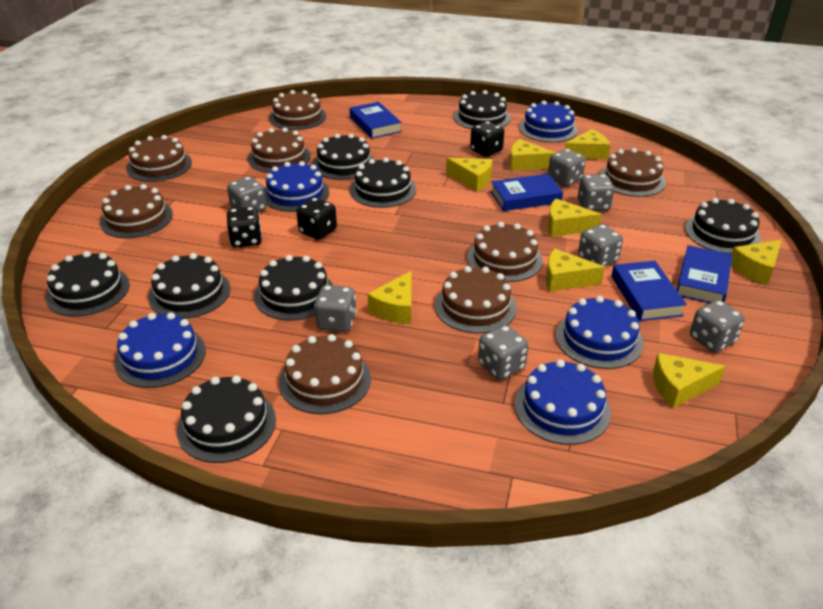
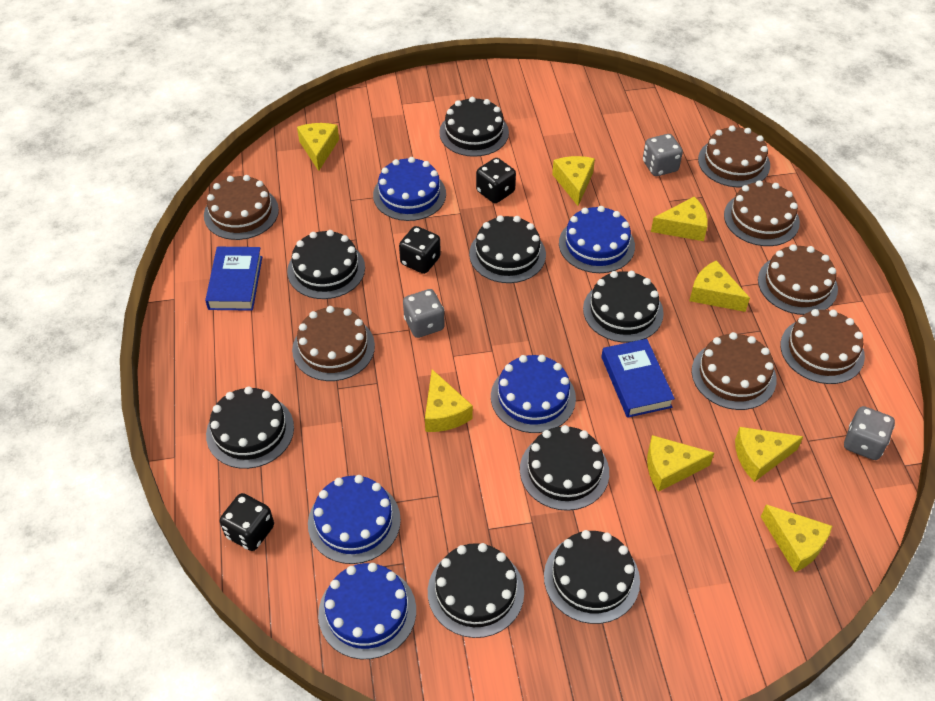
blue book: 4 -> 2
brown cake: 8 -> 7
grey dice: 7 -> 3

